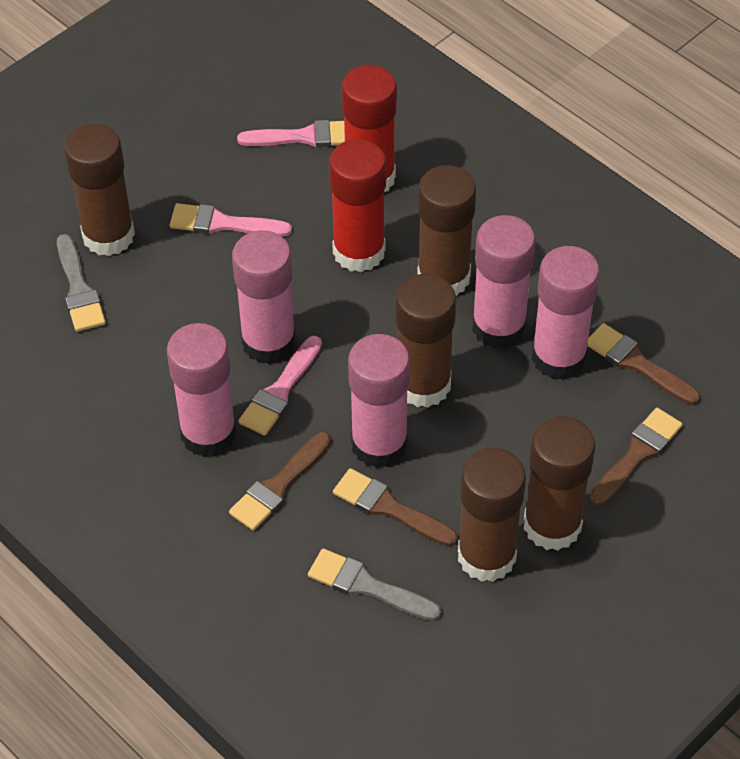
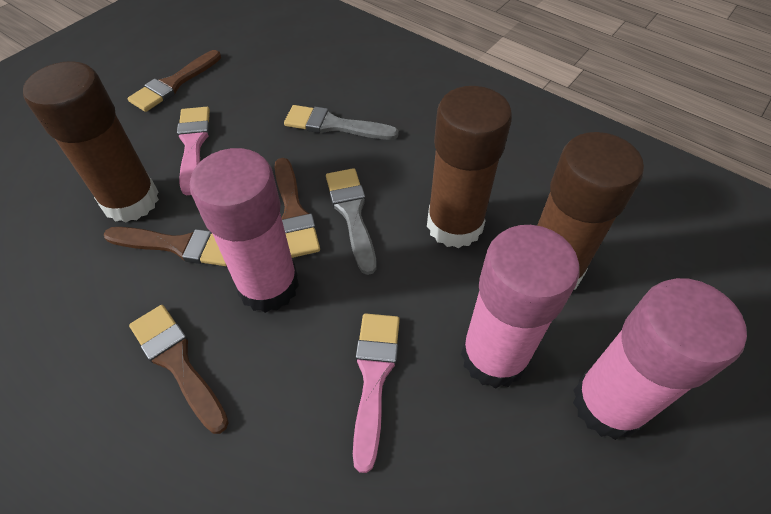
brown glue stick: 5 -> 3
pink brush: 3 -> 2
pink glue stick: 5 -> 3
red glue stick: 2 -> 0

